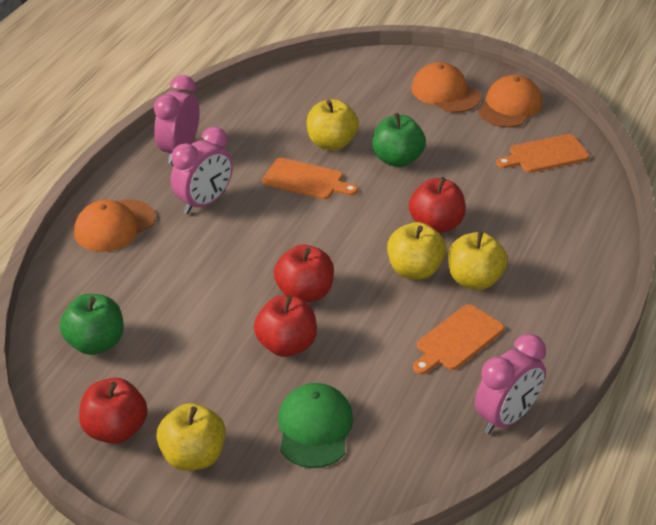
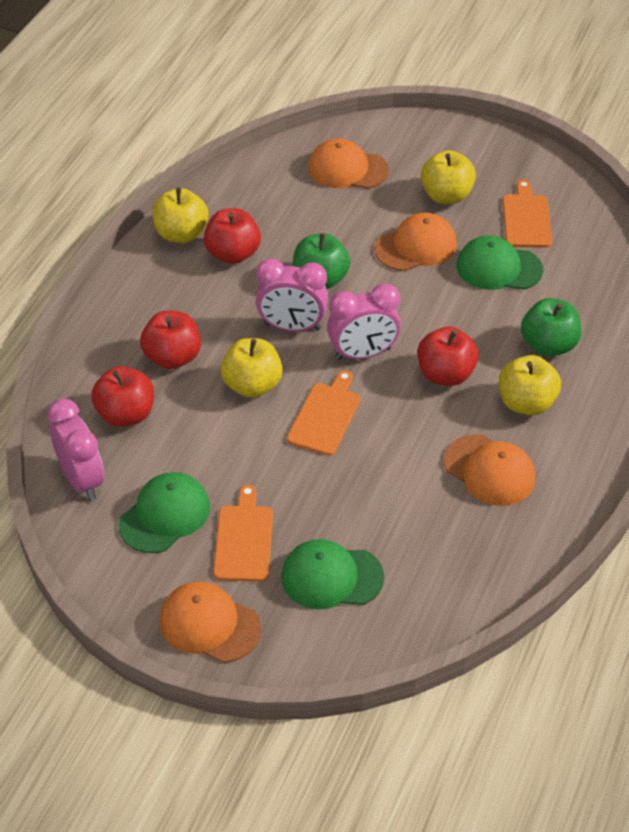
green cap: 1 -> 3
orange cap: 3 -> 4

